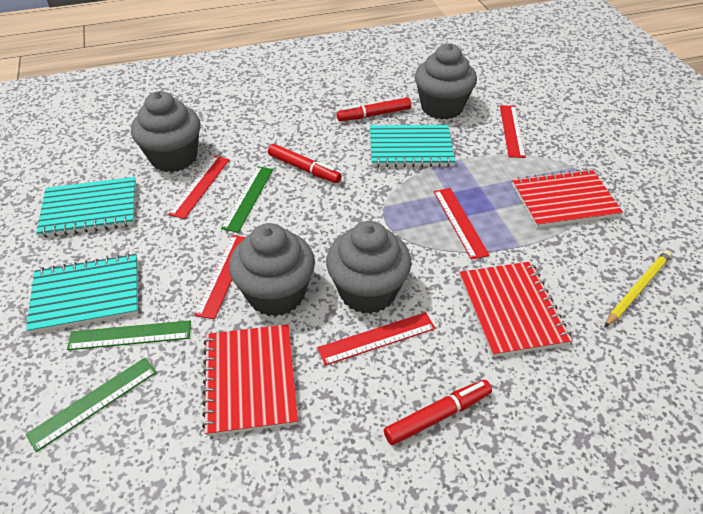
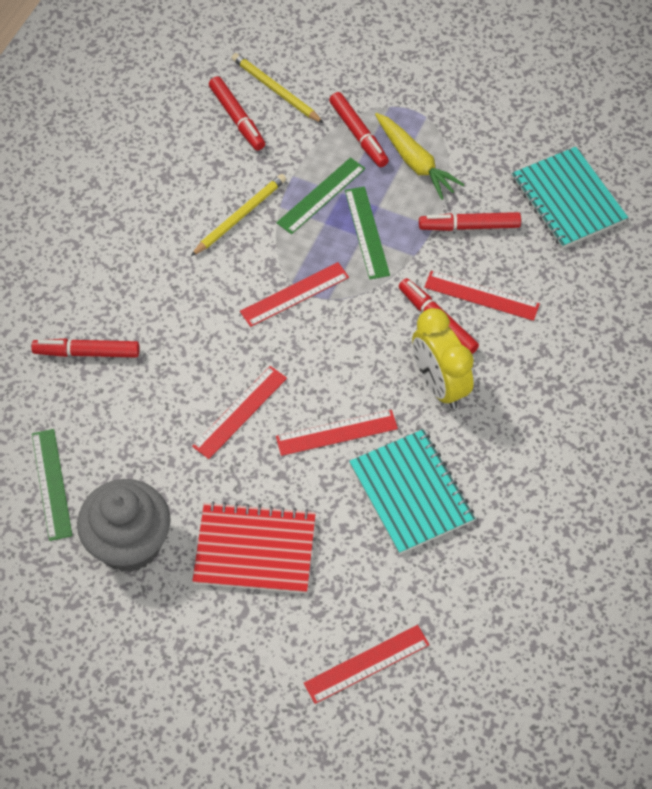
grey cupcake: 4 -> 1
red marker: 3 -> 5
red notebook: 3 -> 1
turquoise notebook: 3 -> 2
yellow carrot: 0 -> 1
yellow clock: 0 -> 1
yellow pencil: 1 -> 2

